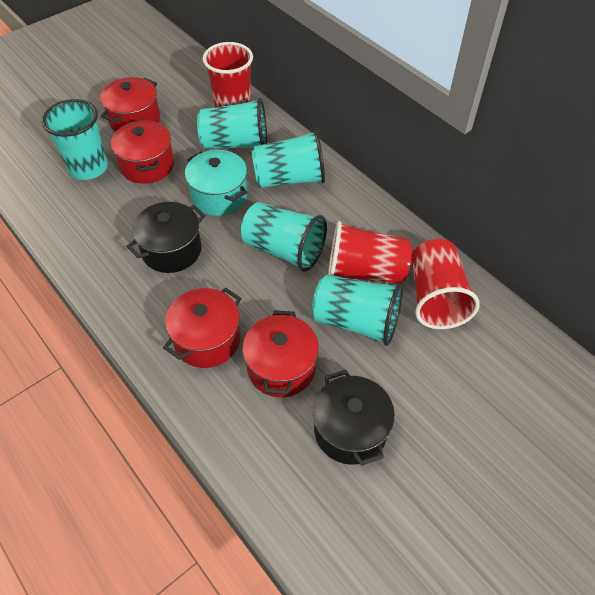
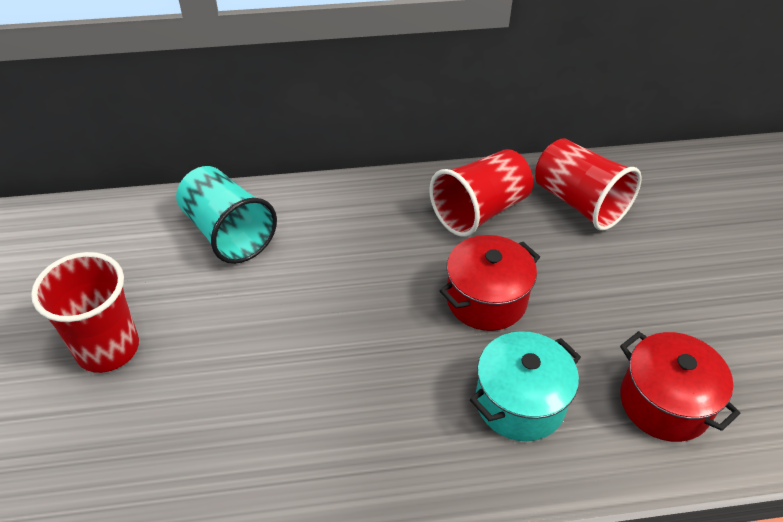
black pot: 2 -> 0
red pot: 4 -> 2
turquoise cup: 5 -> 1

